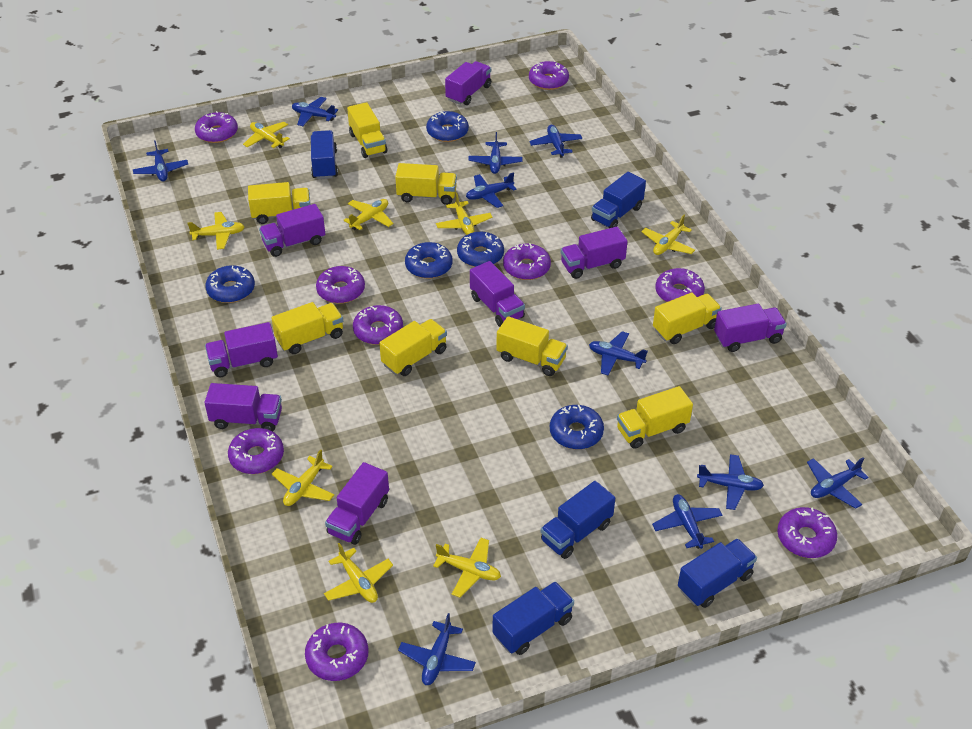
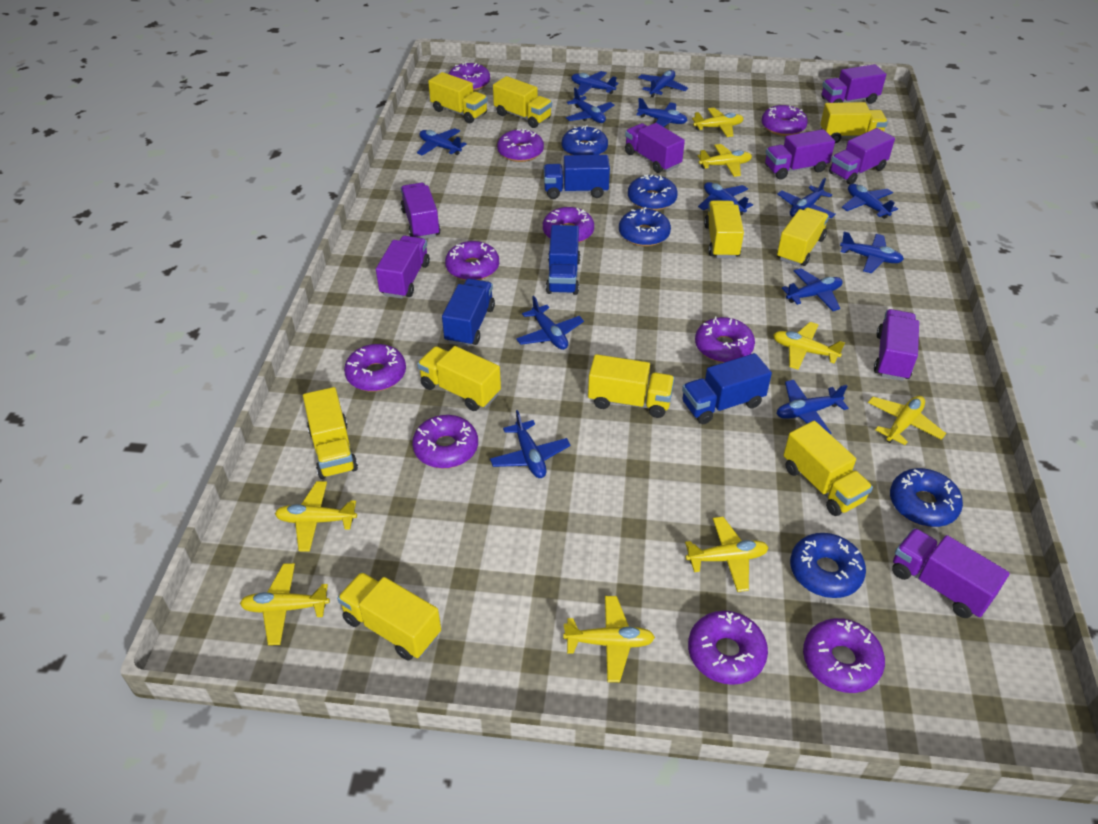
blue plane: 10 -> 13
blue truck: 5 -> 4
purple donut: 9 -> 10
yellow truck: 8 -> 10

